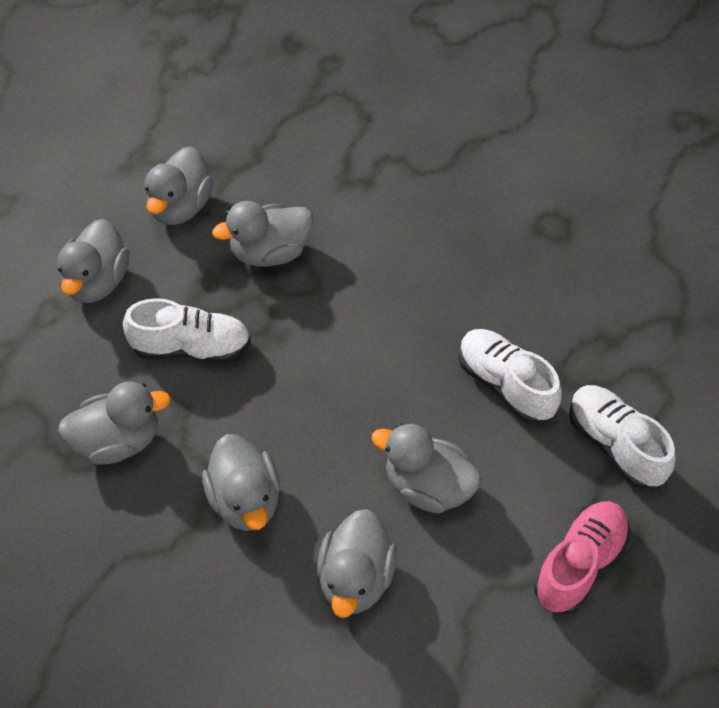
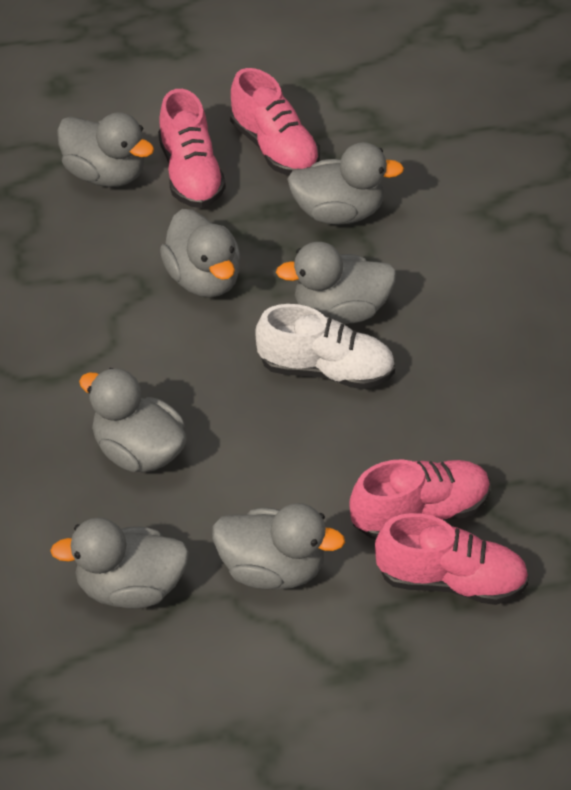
pink shoe: 1 -> 4
white shoe: 3 -> 1

